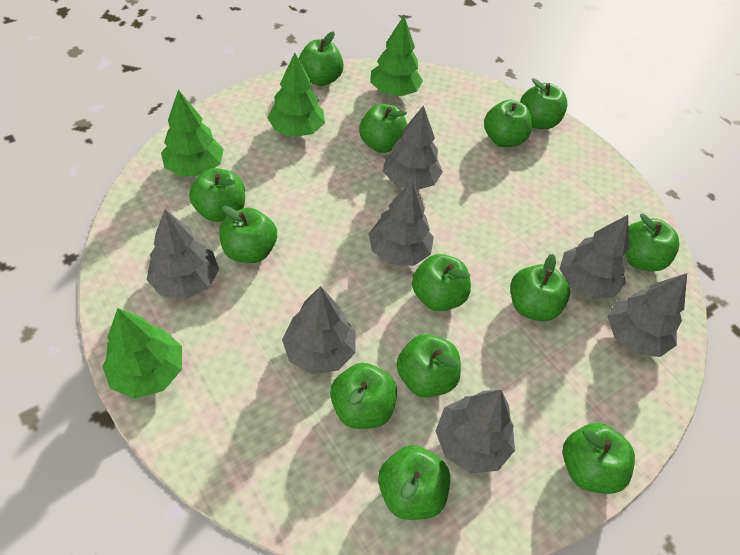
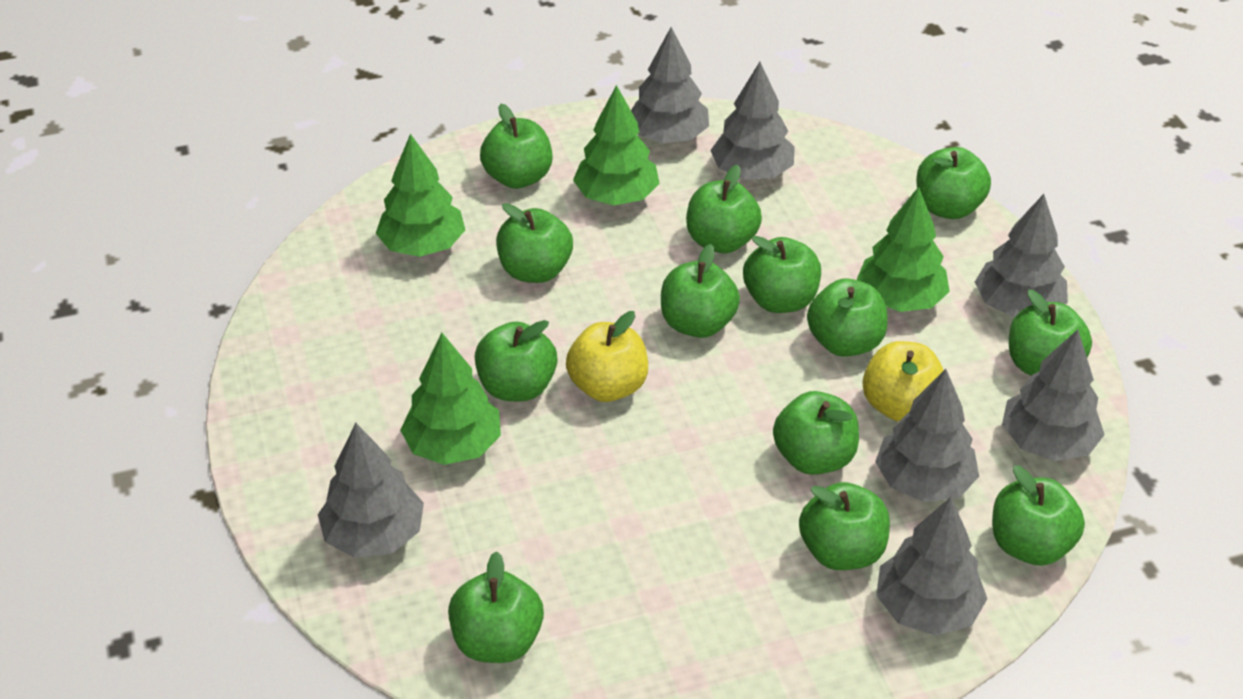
yellow apple: 0 -> 2

